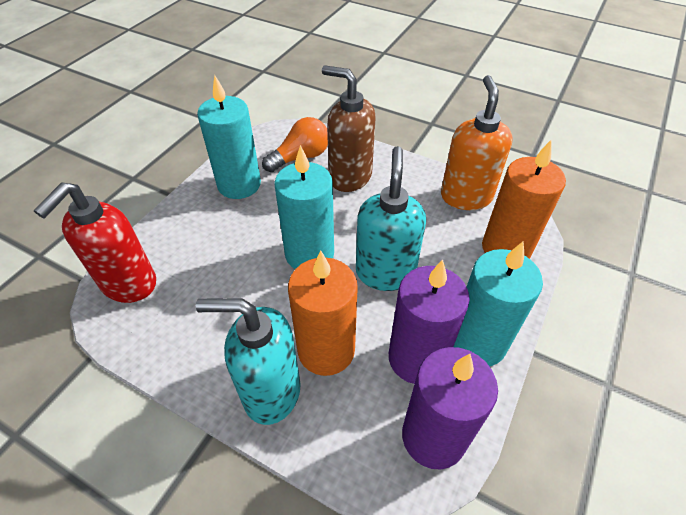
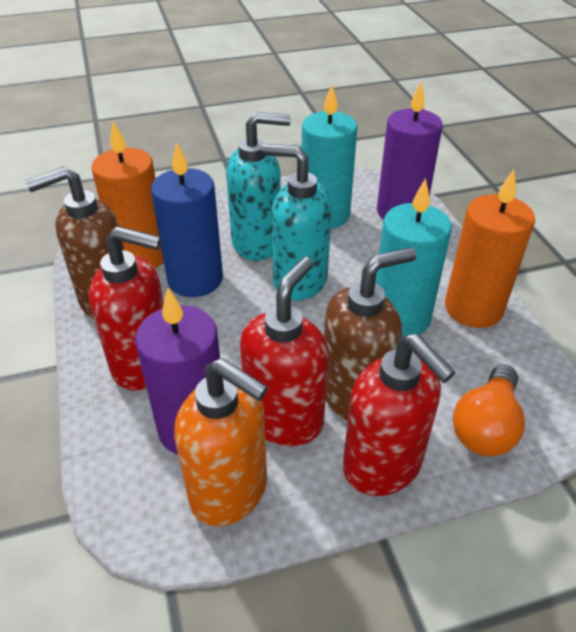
blue candle: 0 -> 1
brown soap dispenser: 1 -> 2
red soap dispenser: 1 -> 3
turquoise candle: 3 -> 2

